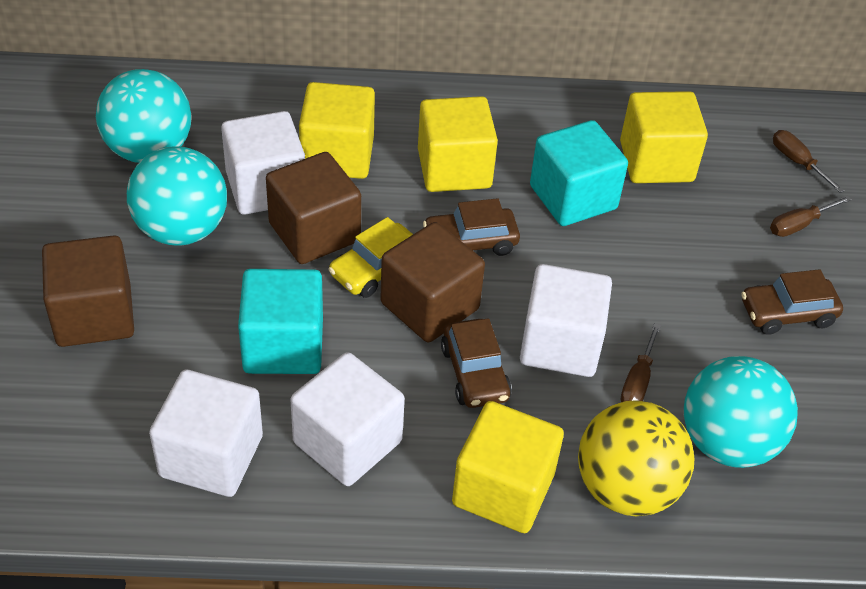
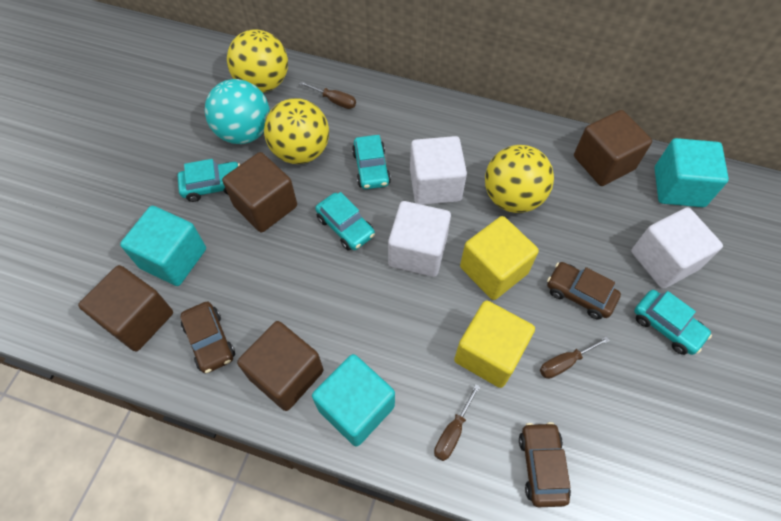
brown cube: 3 -> 4
turquoise ball: 3 -> 1
turquoise car: 0 -> 4
turquoise cube: 2 -> 3
white cube: 4 -> 3
yellow ball: 1 -> 3
yellow car: 1 -> 0
yellow cube: 4 -> 2

